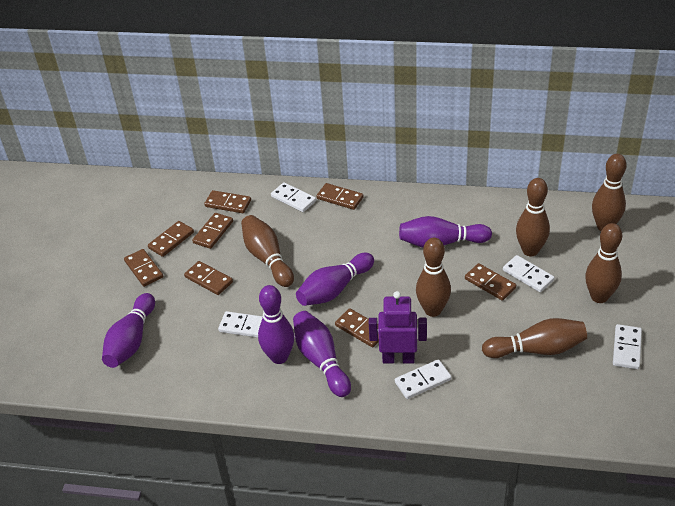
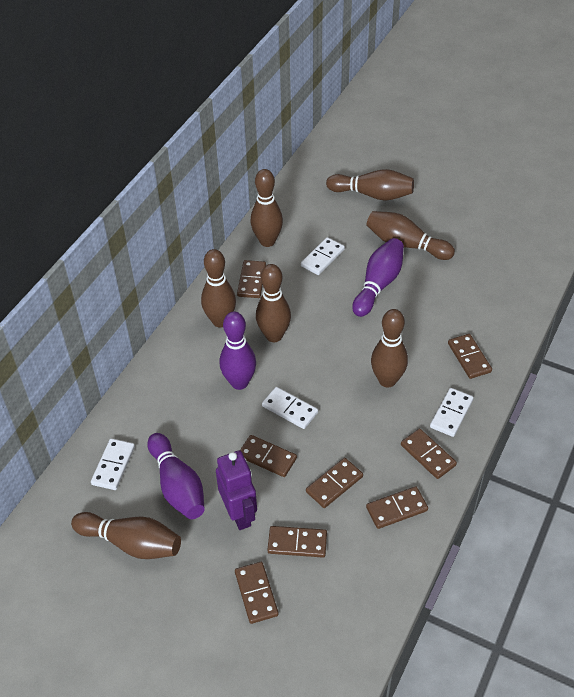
brown bowling pin: 6 -> 7
purple bowling pin: 5 -> 3
white domino: 5 -> 4

